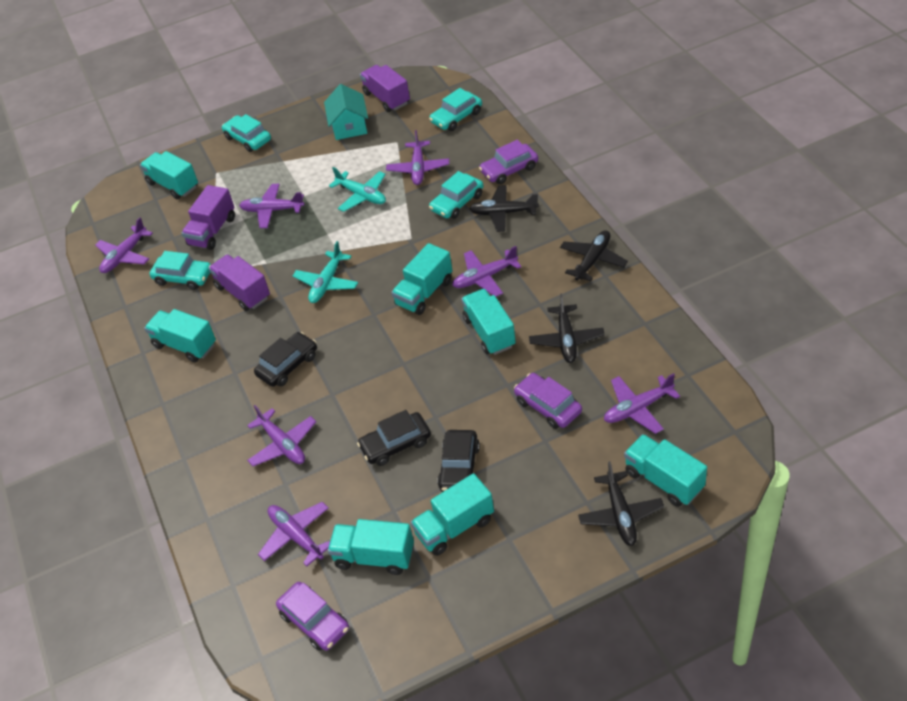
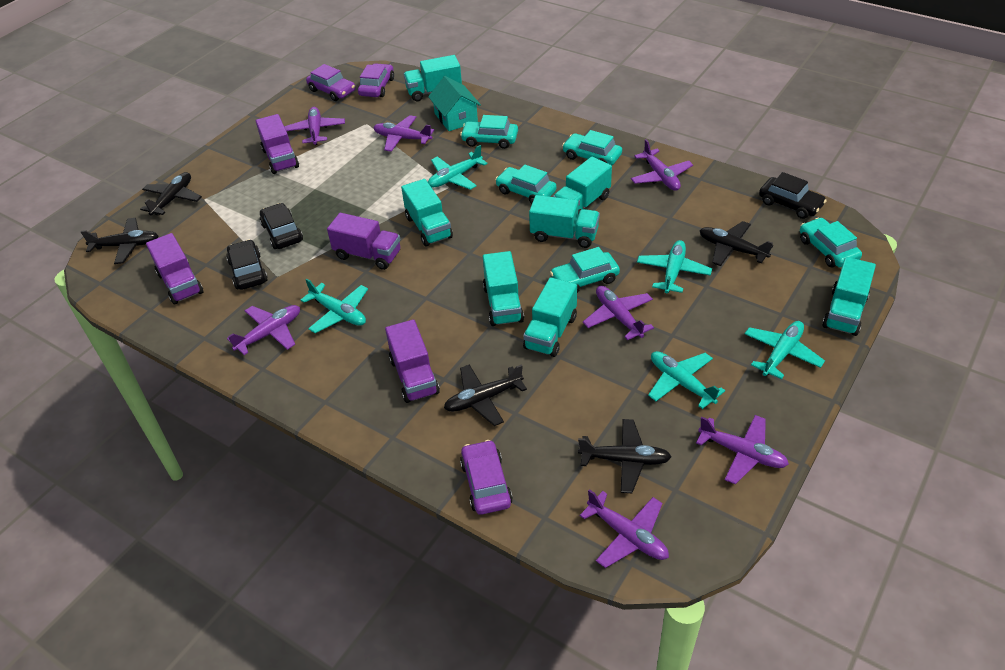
black plane: 4 -> 5
purple truck: 3 -> 4
turquoise car: 4 -> 5
turquoise plane: 2 -> 5

